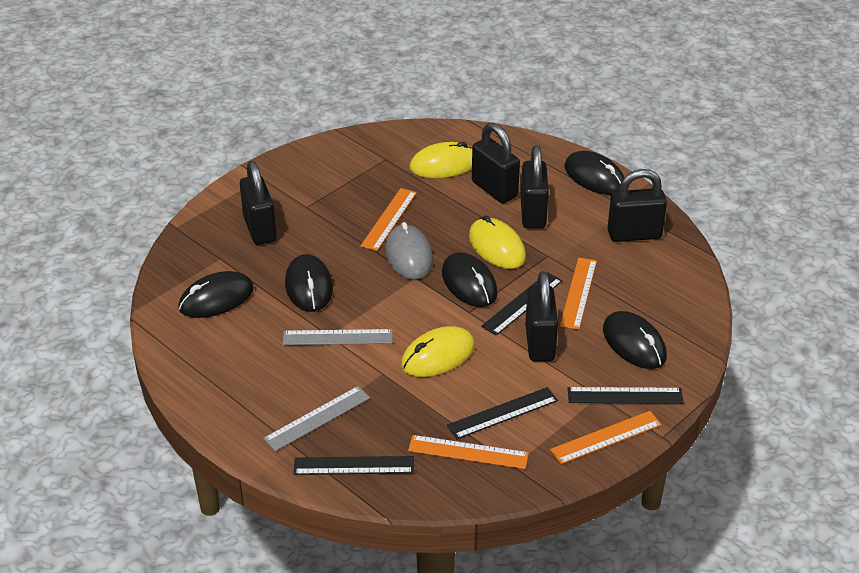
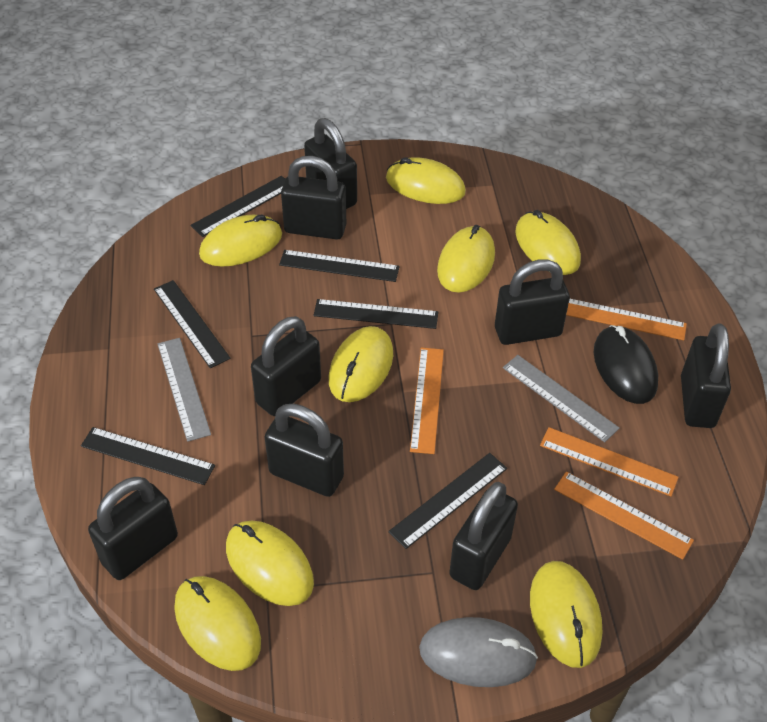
black mouse: 5 -> 1
black padlock: 5 -> 8
black ruler: 4 -> 6
yellow mouse: 3 -> 8

